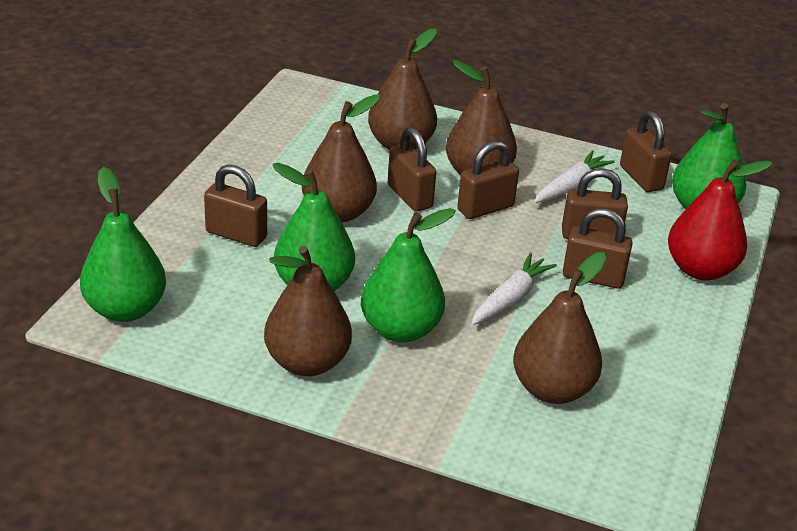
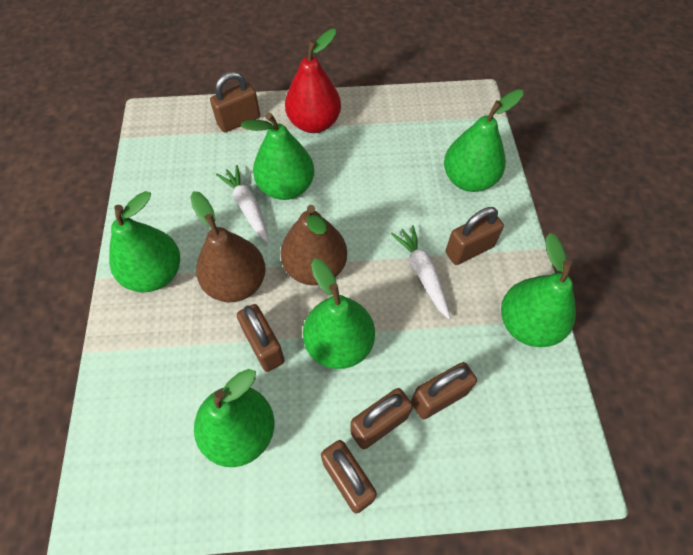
brown pear: 5 -> 2
green pear: 4 -> 6

